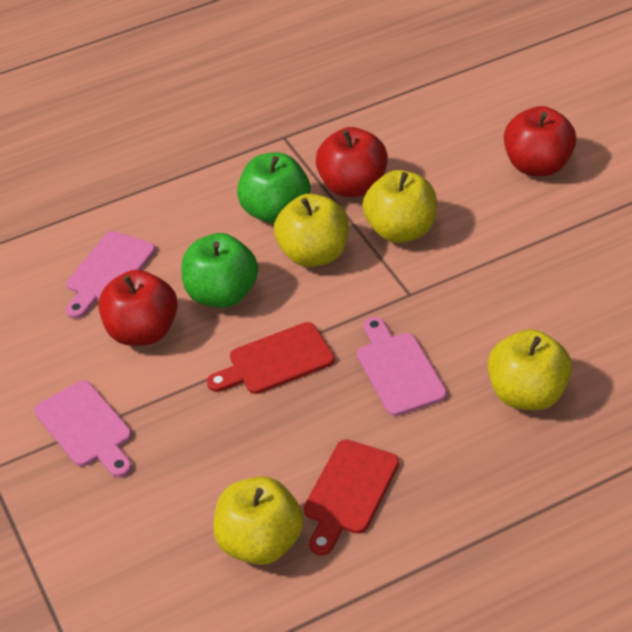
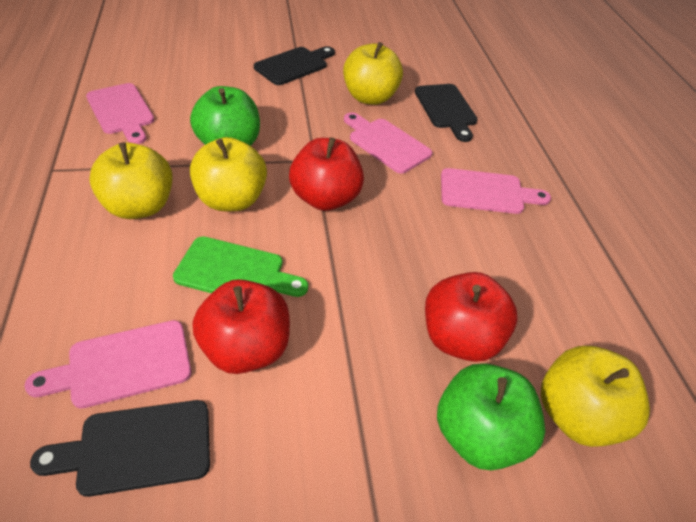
black cutting board: 0 -> 3
green cutting board: 0 -> 1
pink cutting board: 3 -> 4
red cutting board: 2 -> 0

